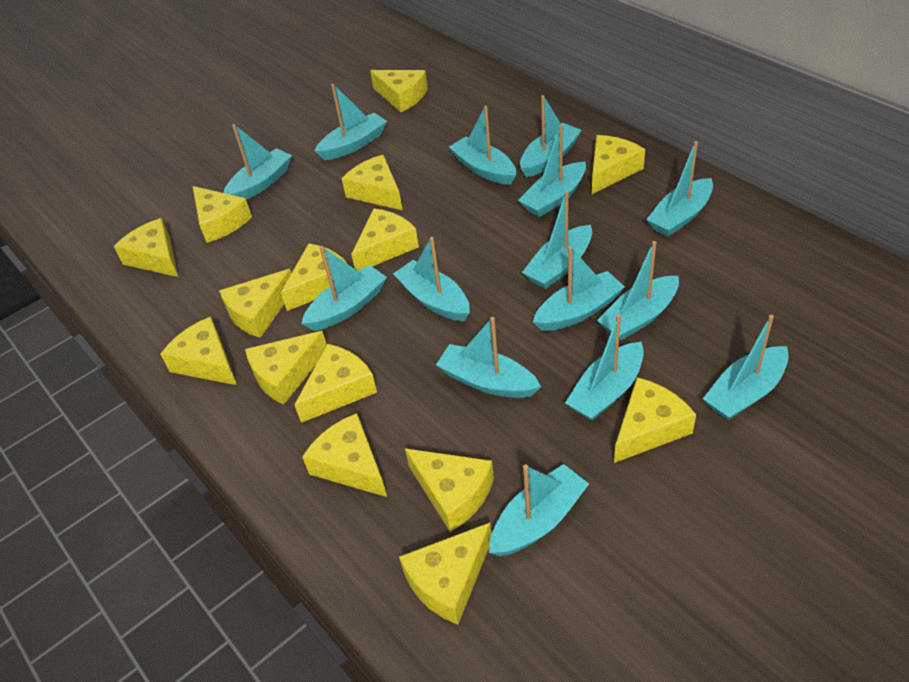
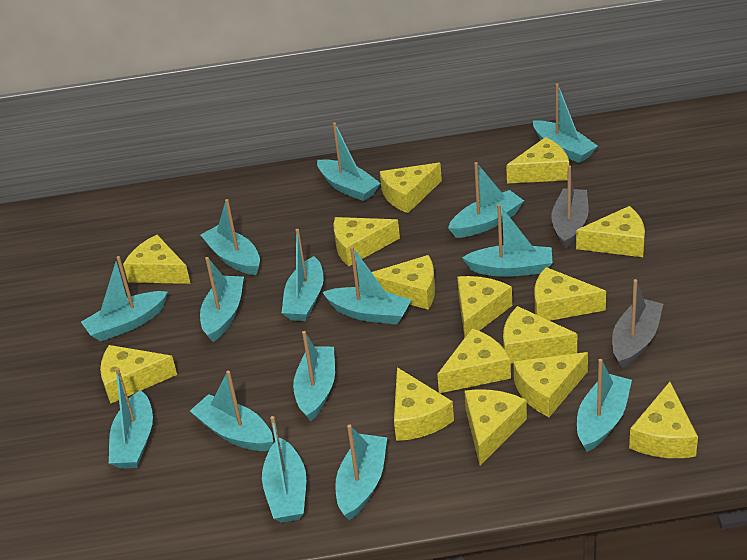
grey boat: 0 -> 2

